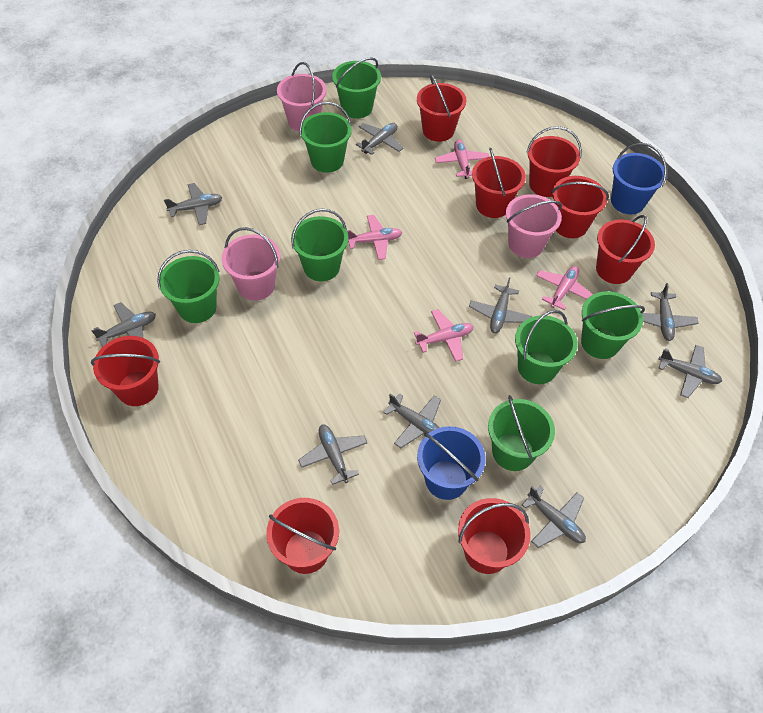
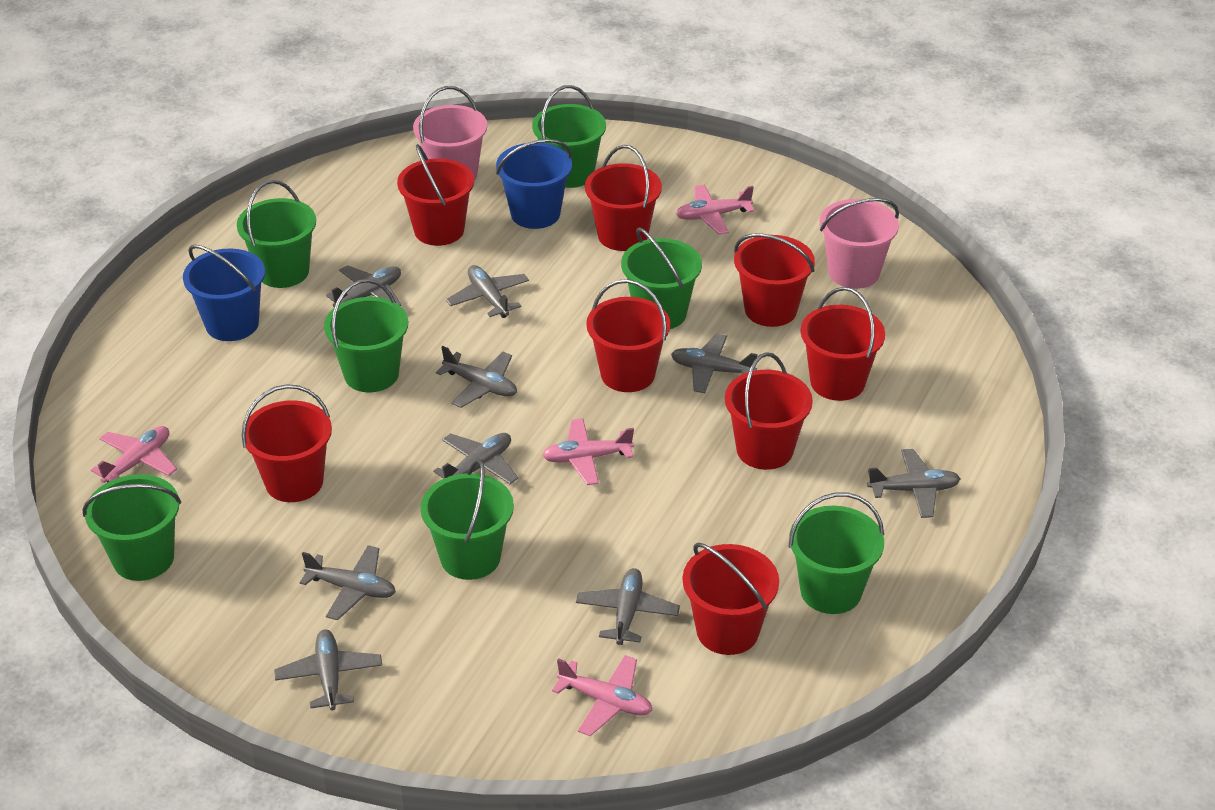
pink bucket: 3 -> 2

